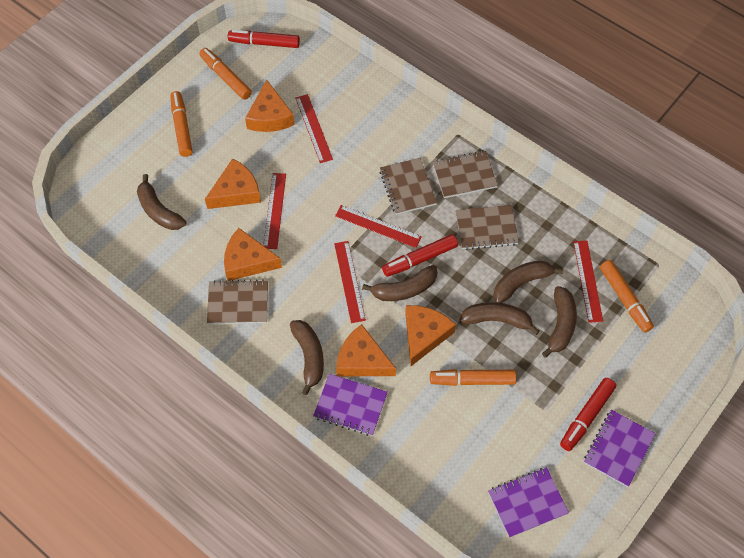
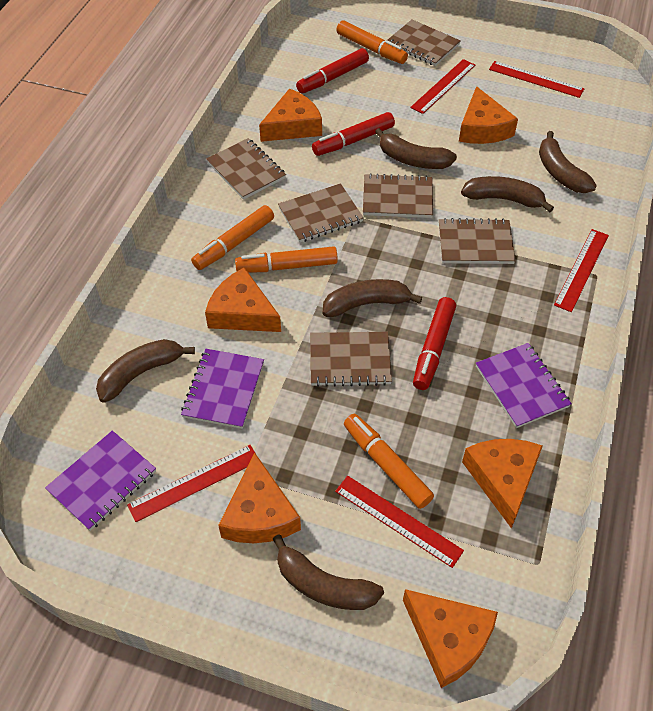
brown notebook: 4 -> 6
orange cheese: 5 -> 6

